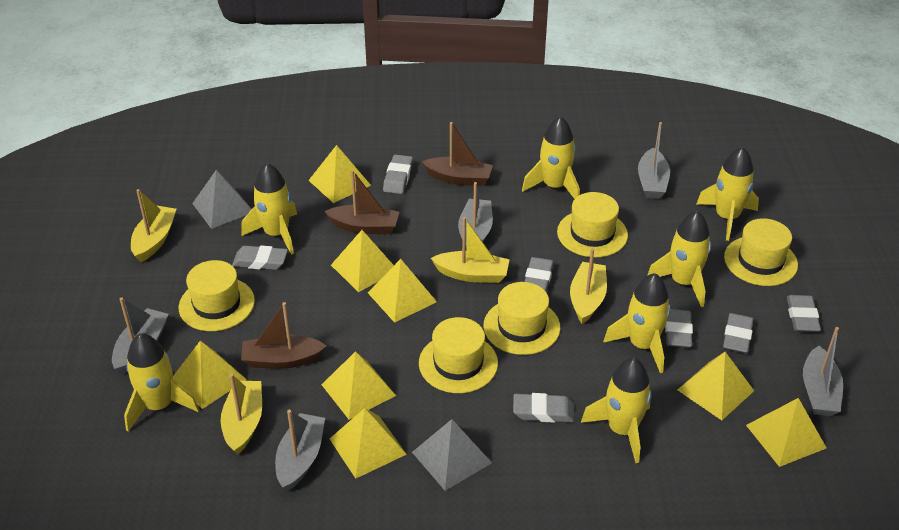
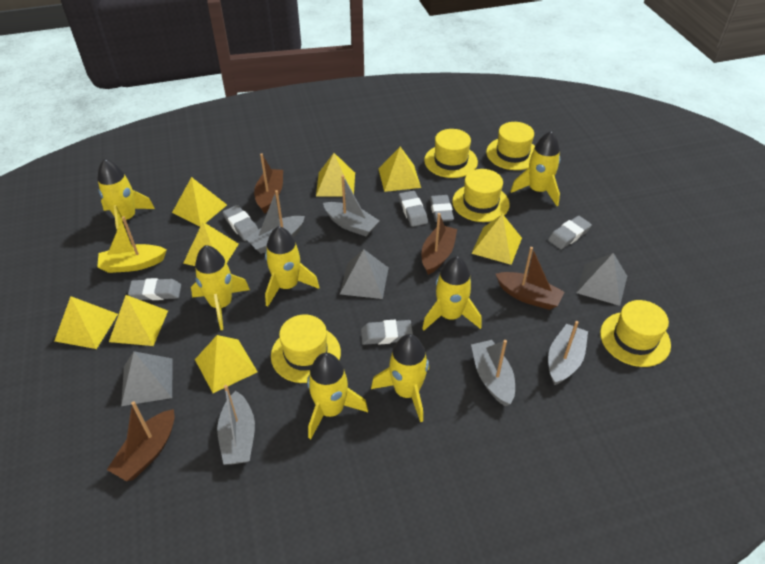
brown boat: 3 -> 4
grey eraser: 7 -> 6
grey pyramid: 2 -> 3
yellow boat: 4 -> 1

